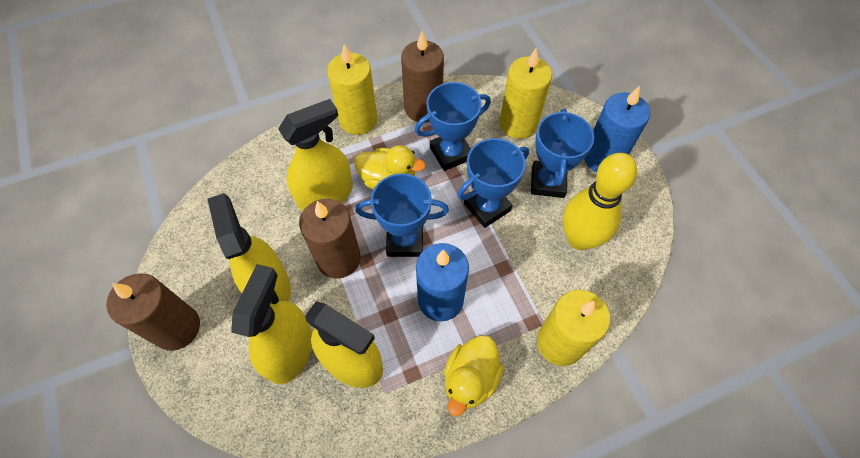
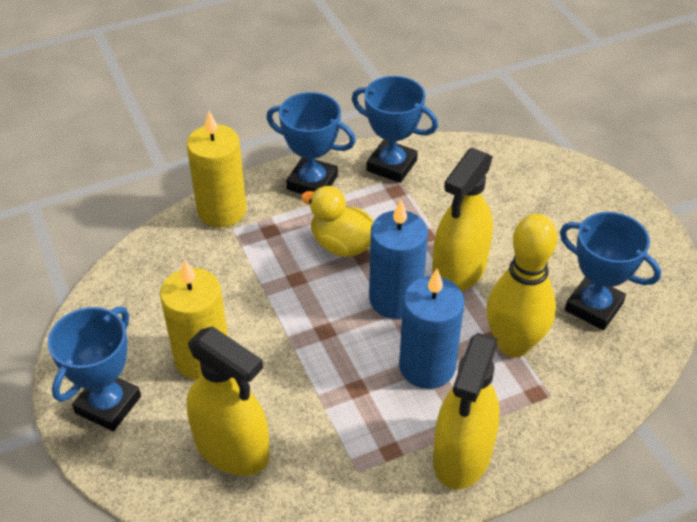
brown candle: 3 -> 0
yellow candle: 3 -> 2
yellow duck: 2 -> 1
yellow spray bottle: 4 -> 3

